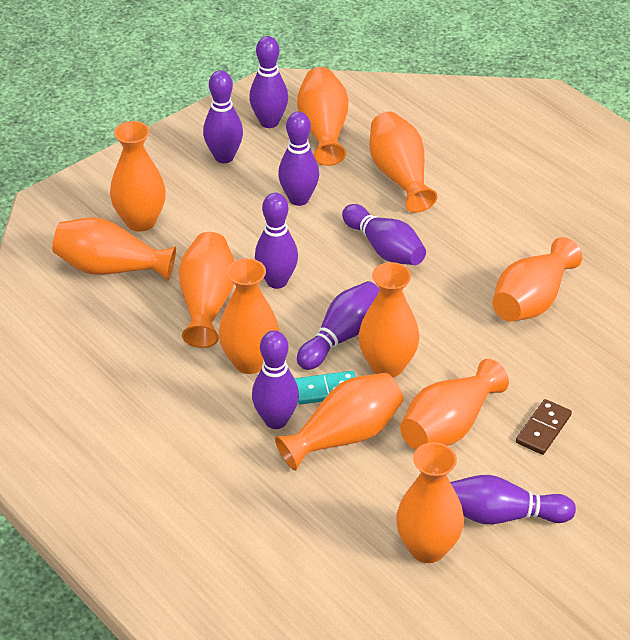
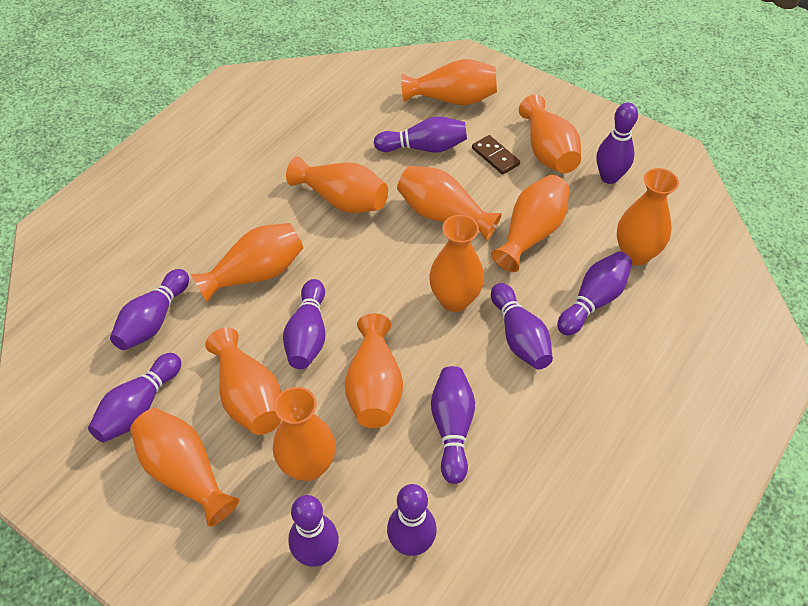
orange vase: 11 -> 12
purple bowling pin: 8 -> 10
turquoise domino: 1 -> 0

